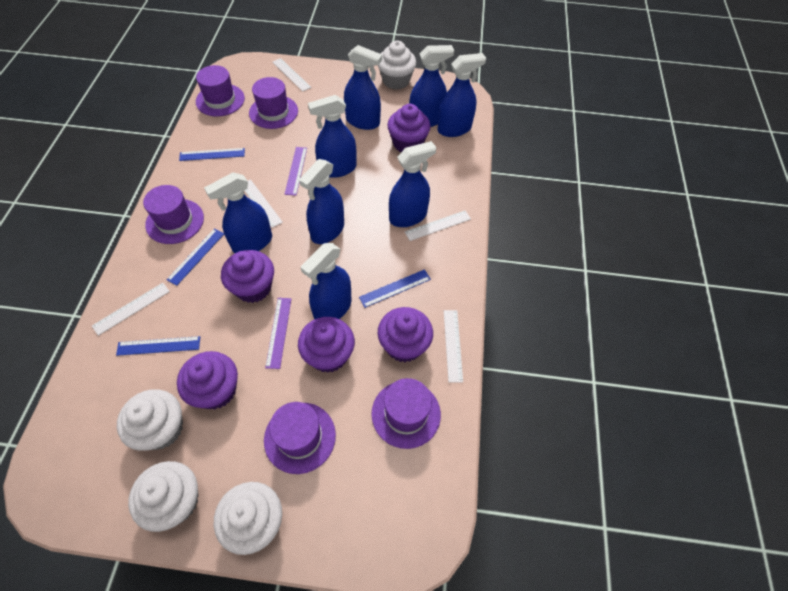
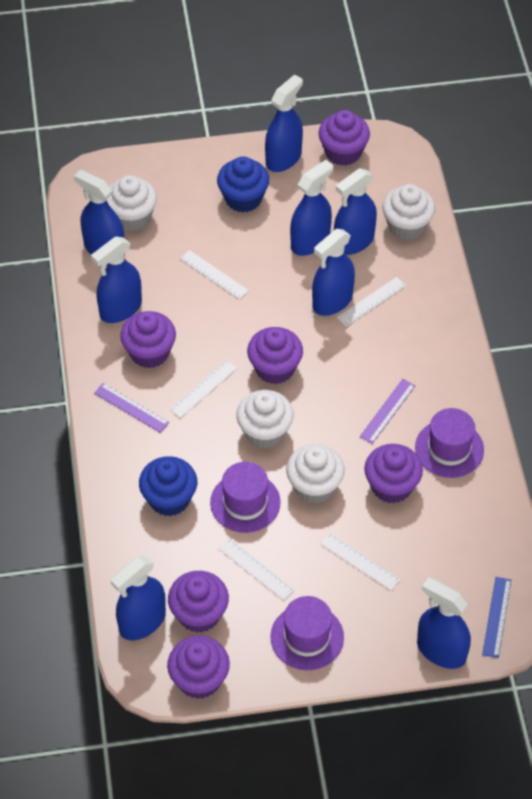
blue cupcake: 0 -> 2
blue ruler: 4 -> 1
purple cupcake: 5 -> 6
purple hat: 5 -> 3

